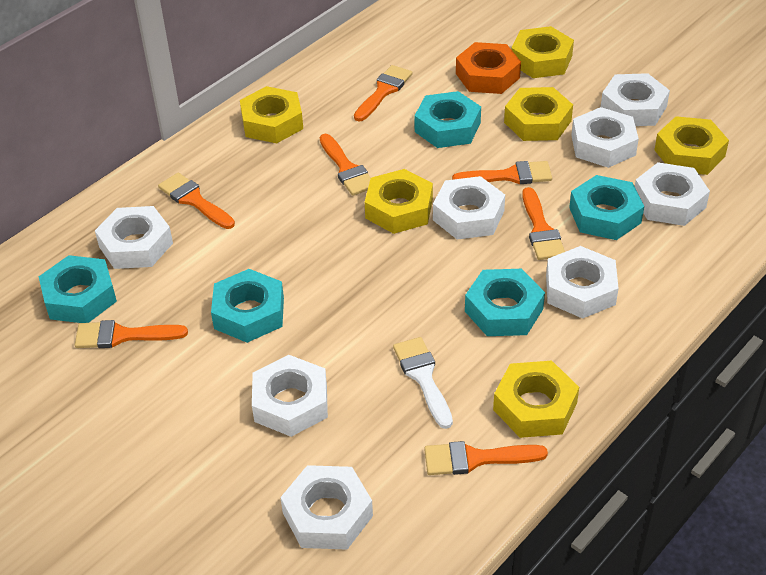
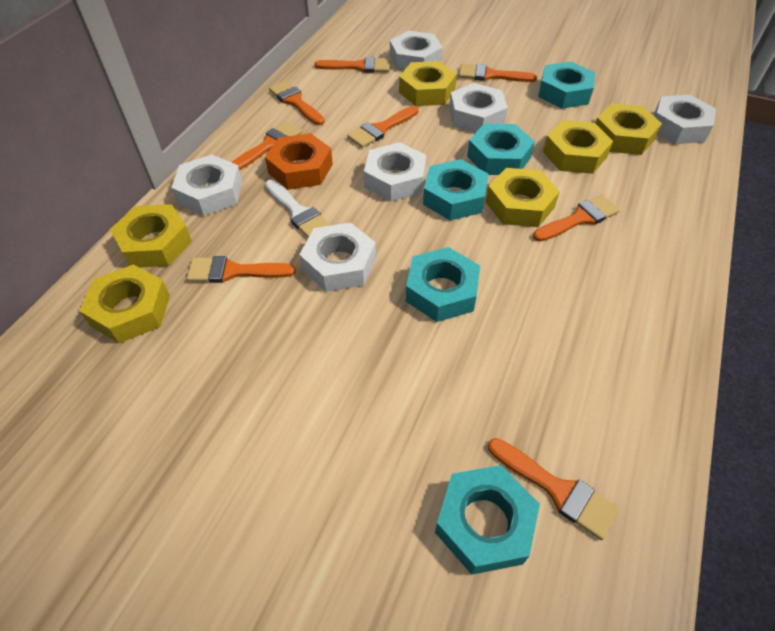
orange brush: 7 -> 8
white nut: 8 -> 6

